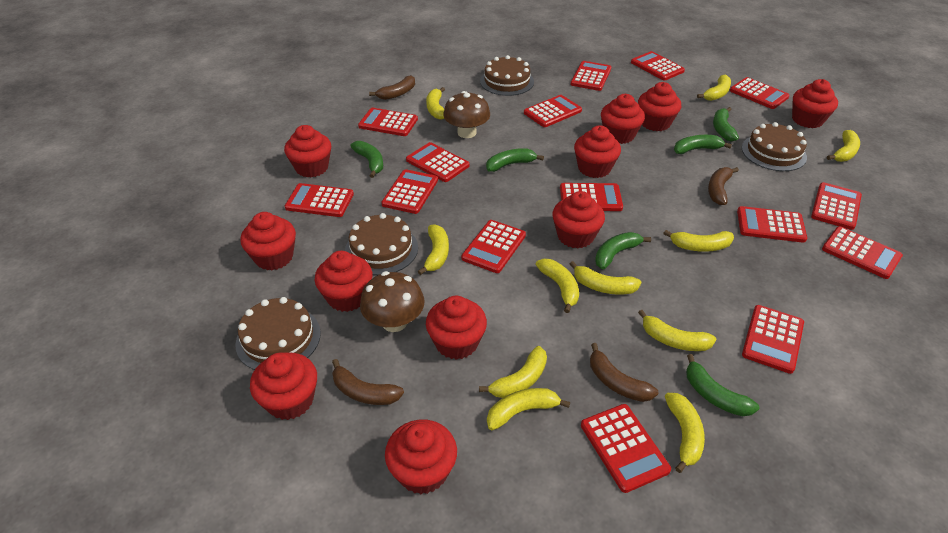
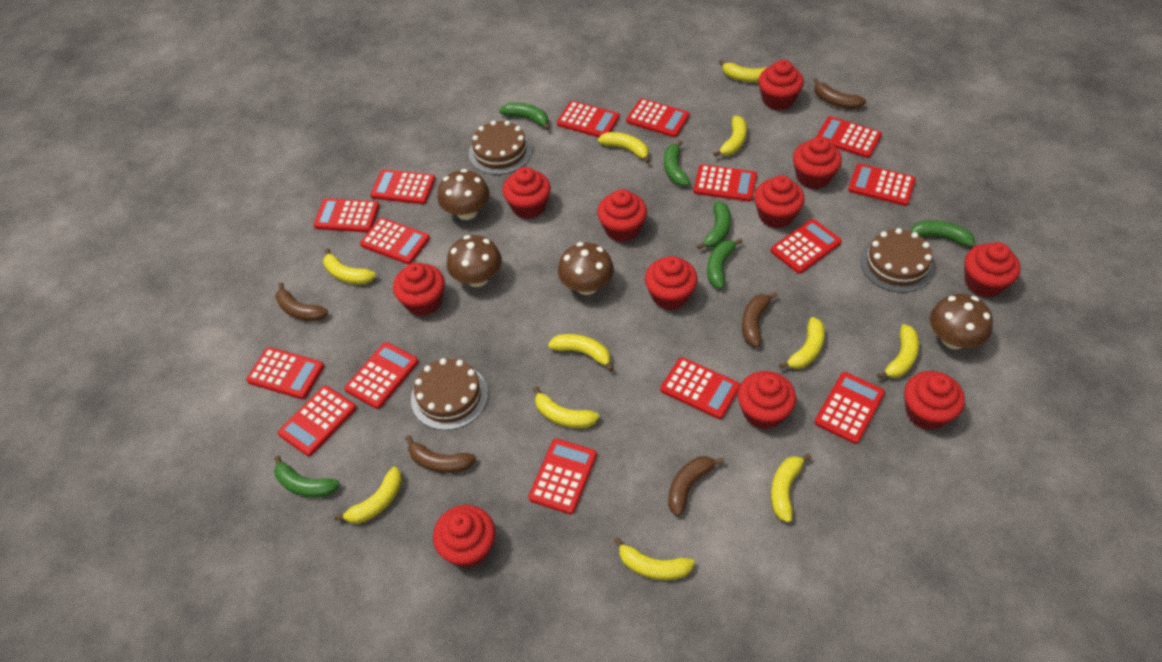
brown banana: 4 -> 5
brown cake: 4 -> 3
brown mushroom: 2 -> 4

